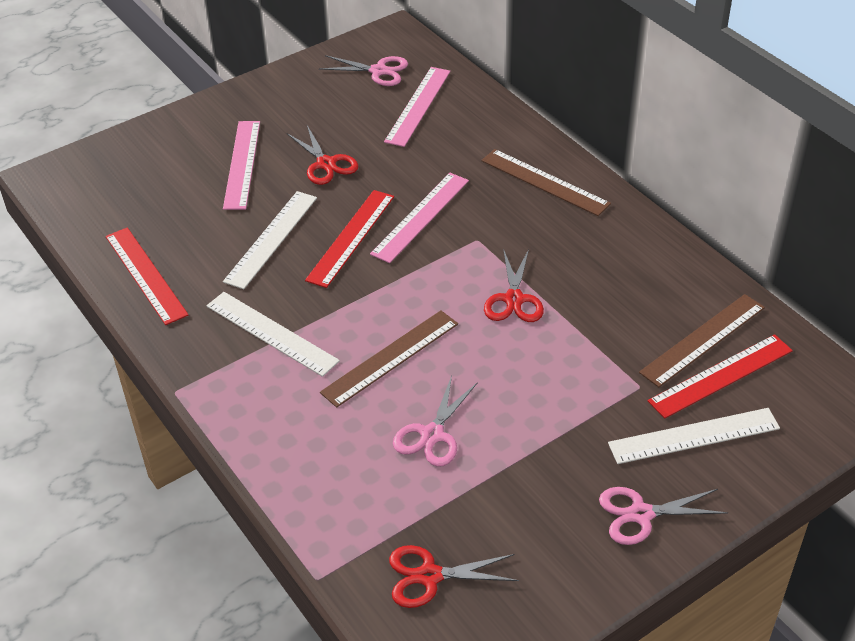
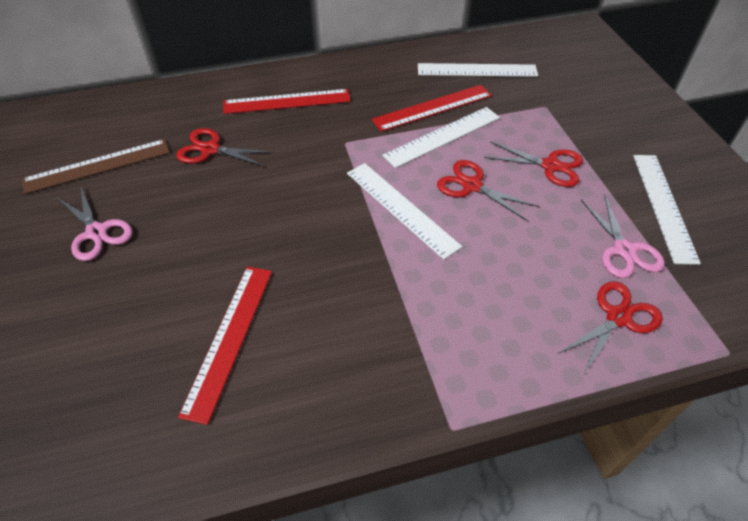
brown ruler: 3 -> 1
pink ruler: 3 -> 0
pink scissors: 3 -> 2
red scissors: 3 -> 4
white ruler: 3 -> 4

